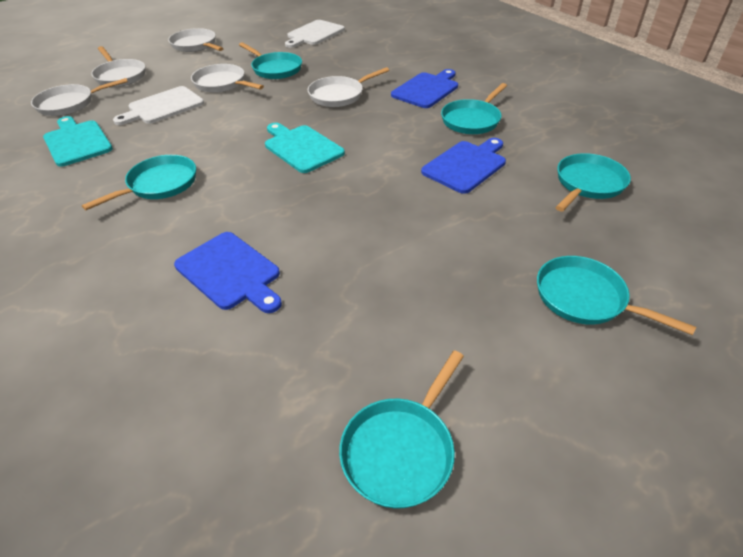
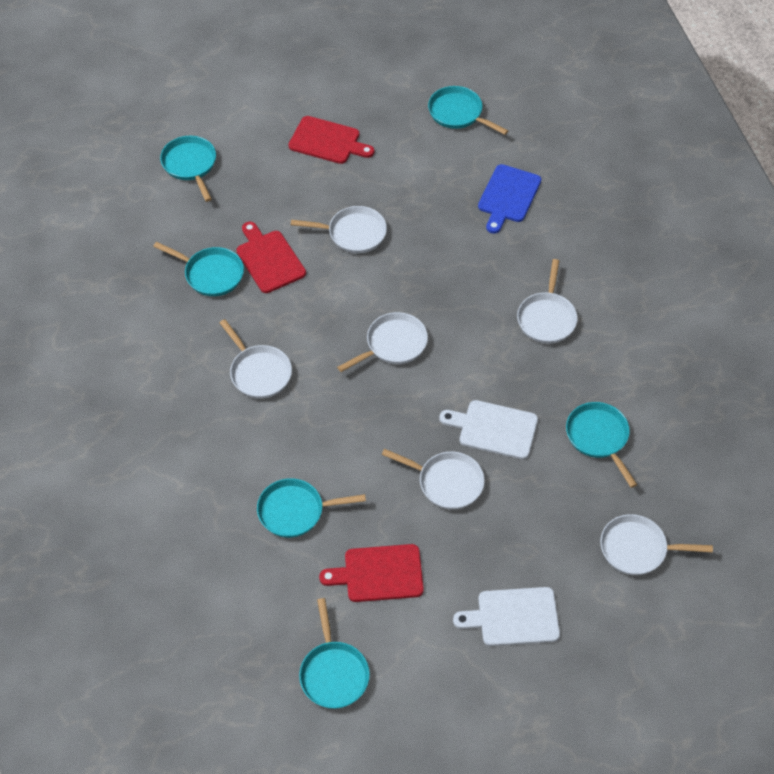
blue cutting board: 3 -> 1
red cutting board: 0 -> 3
turquoise cutting board: 2 -> 0
white pan: 5 -> 6

